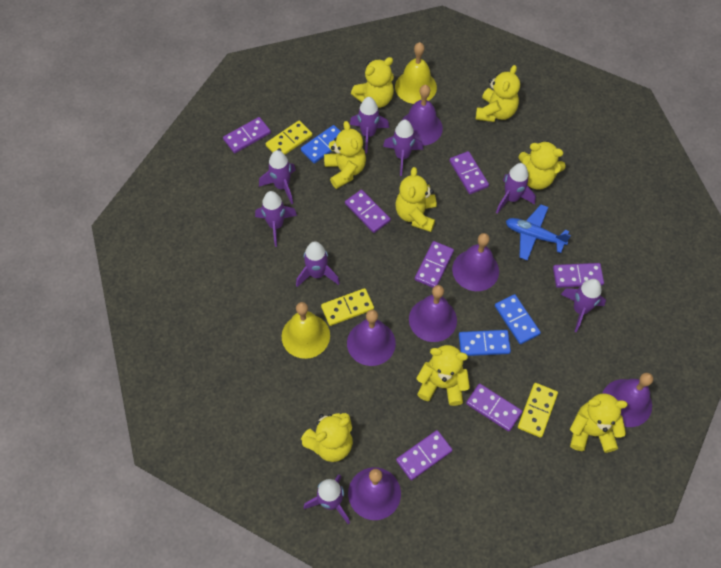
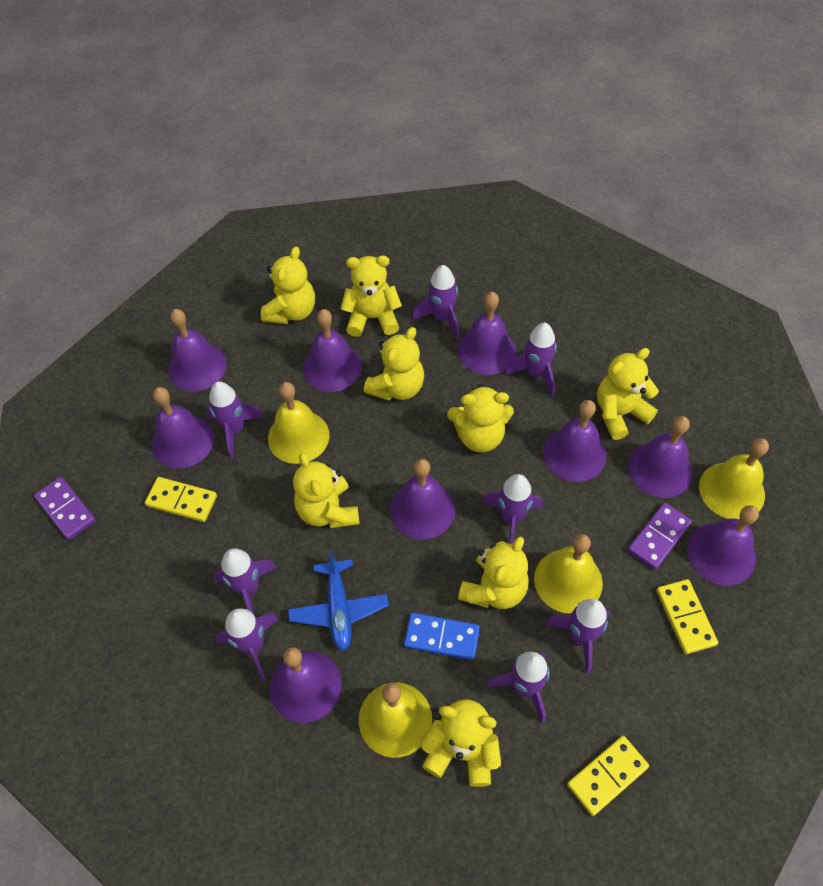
blue domino: 3 -> 1
purple bell: 6 -> 9
purple domino: 7 -> 2
yellow bell: 2 -> 4

